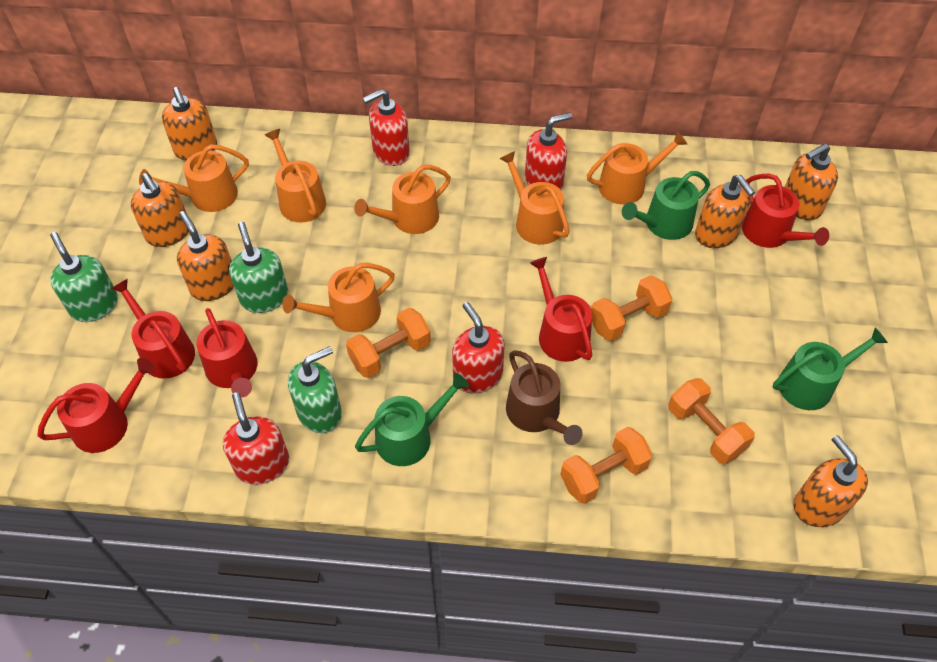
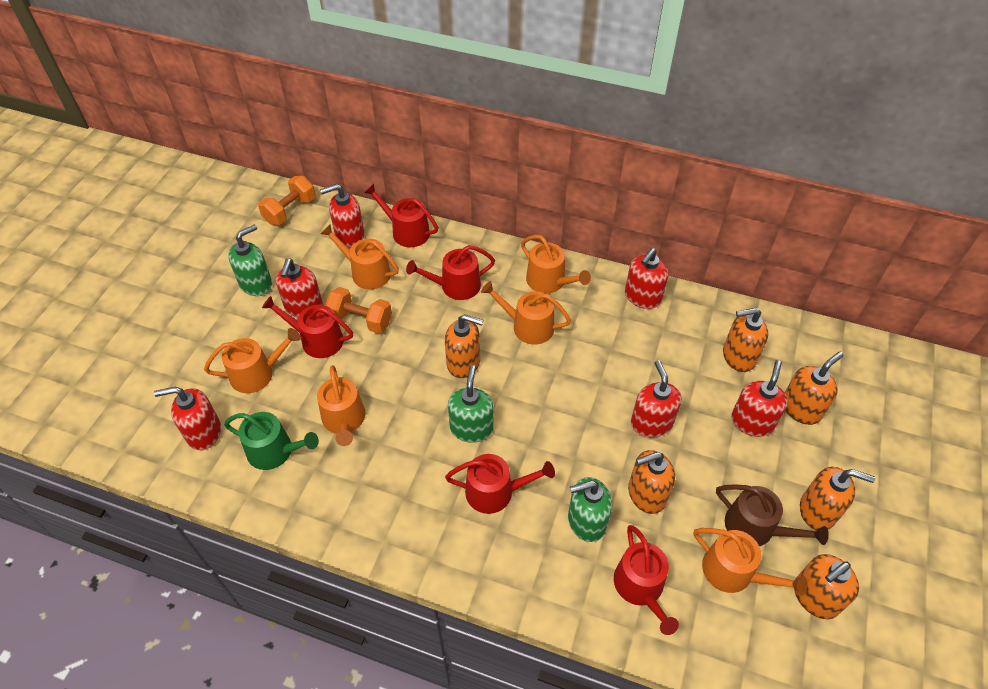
green watering can: 3 -> 1
orange dumbbell: 4 -> 2
red soap dispenser: 4 -> 6

